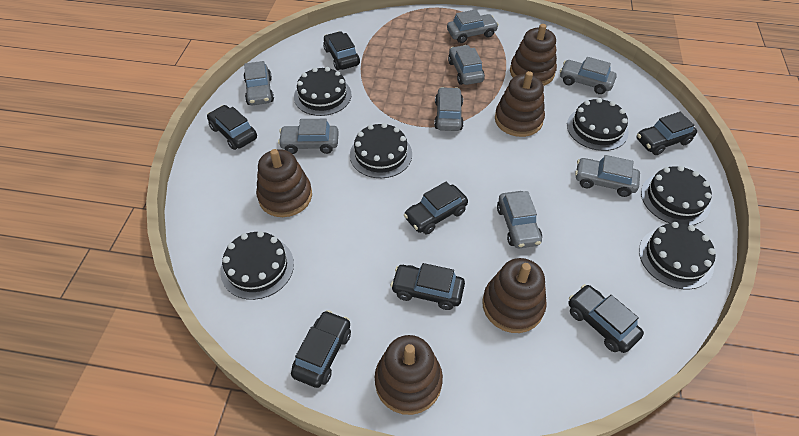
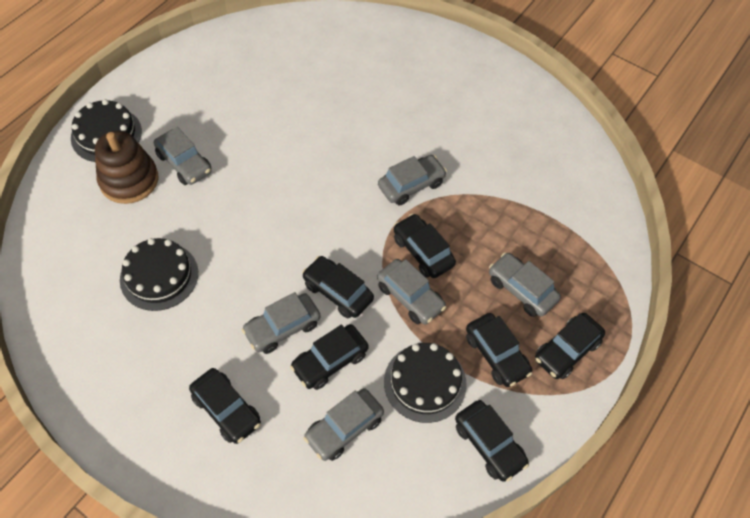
black cake: 6 -> 3
brown stacking toy: 5 -> 1
grey car: 8 -> 6

